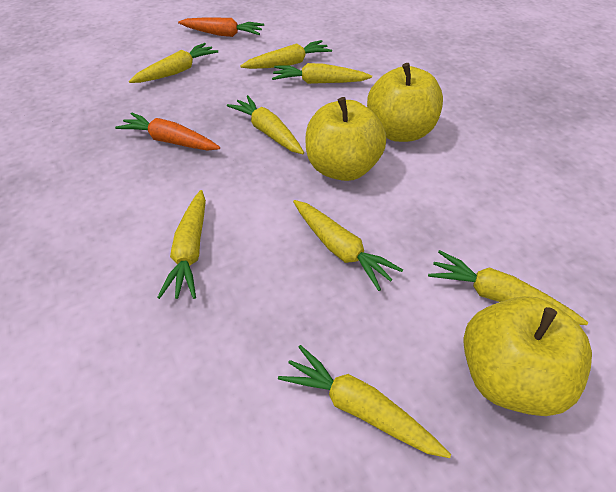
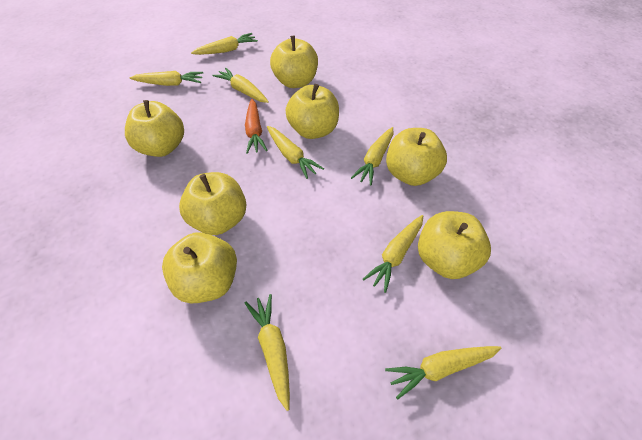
orange carrot: 2 -> 1
yellow apple: 3 -> 7

